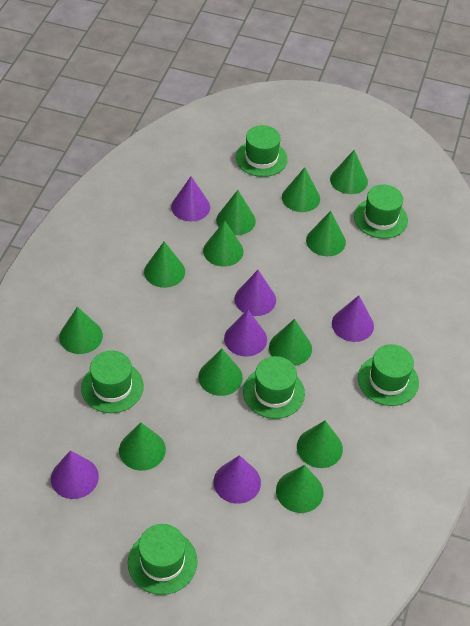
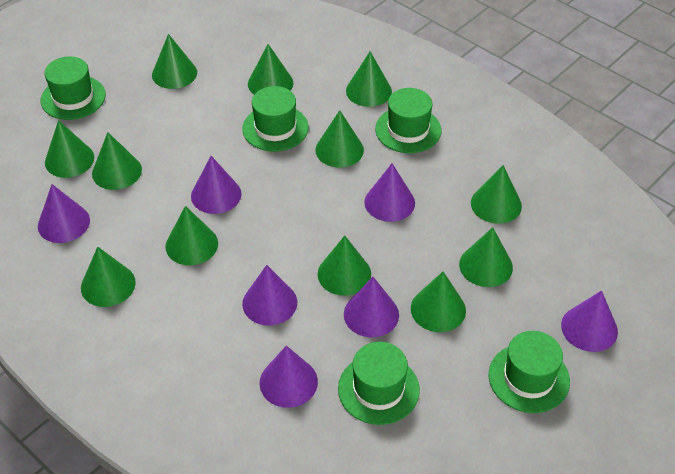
green hat: 6 -> 5
purple cone: 6 -> 7

